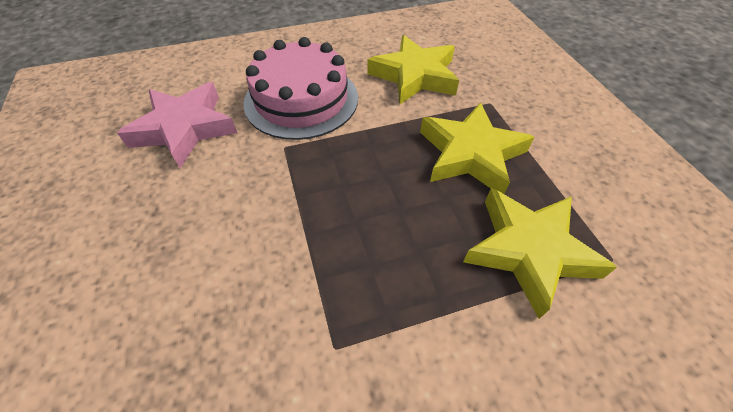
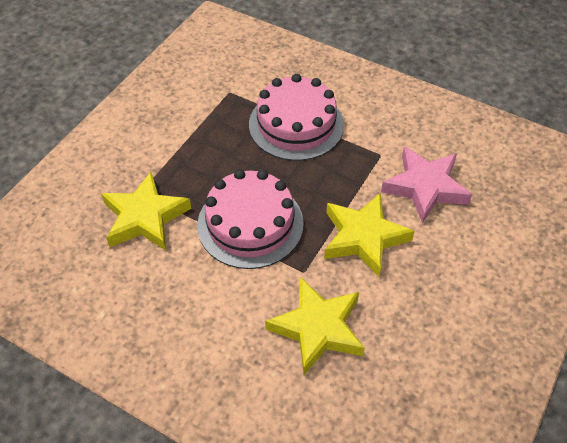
pink cake: 1 -> 2

